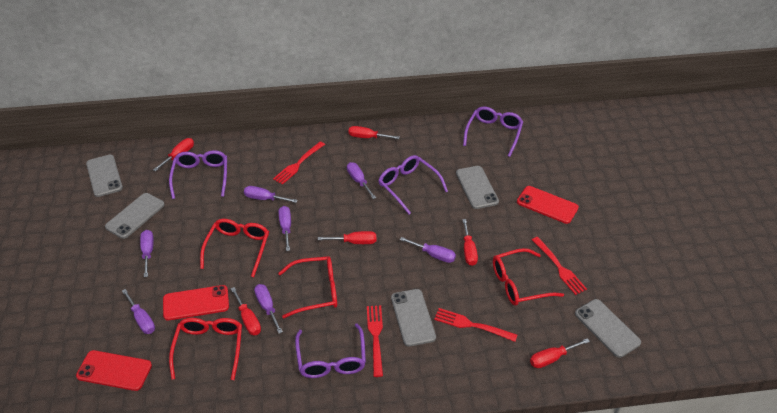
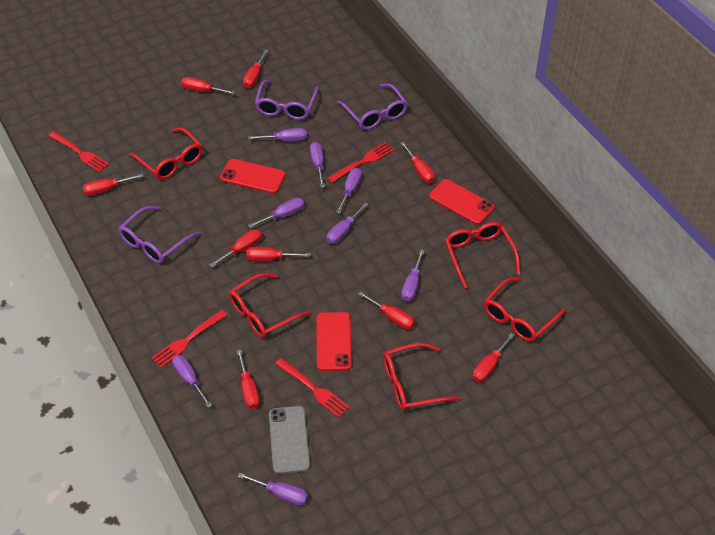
grey phone: 5 -> 1
purple glasses: 4 -> 3
purple screwdriver: 7 -> 8
red glasses: 4 -> 5
red screwdriver: 6 -> 9

